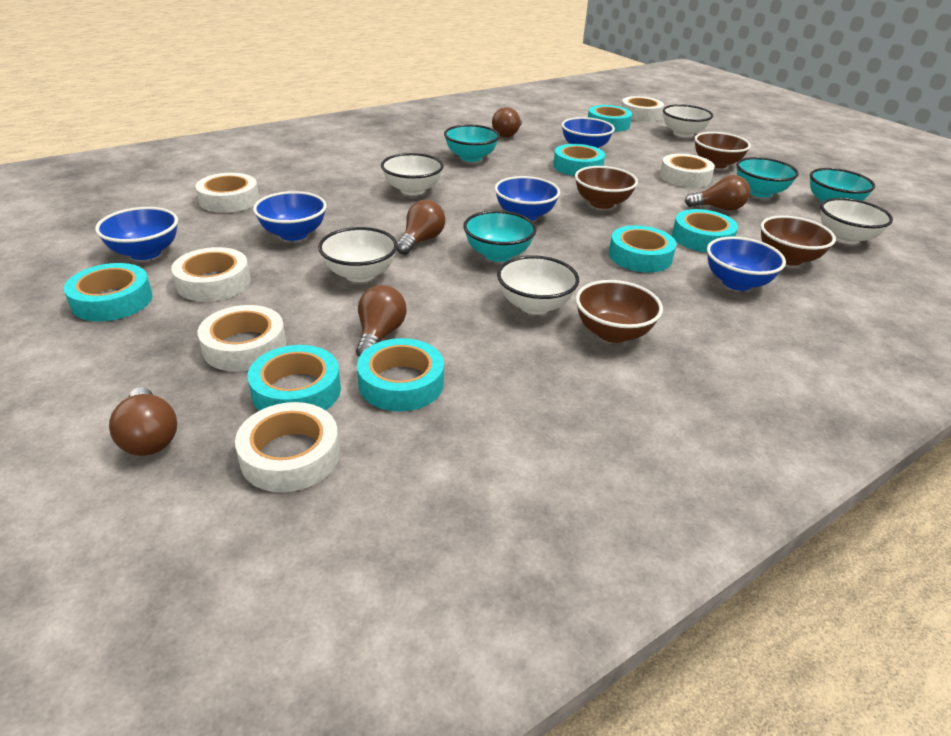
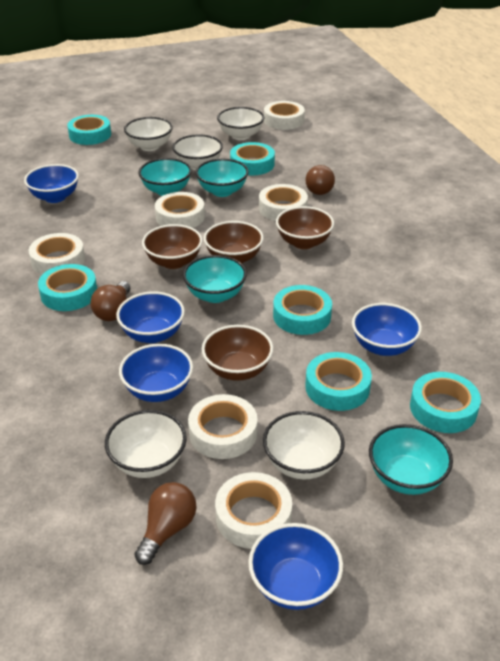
brown light bulb: 5 -> 3
turquoise tape: 7 -> 6

